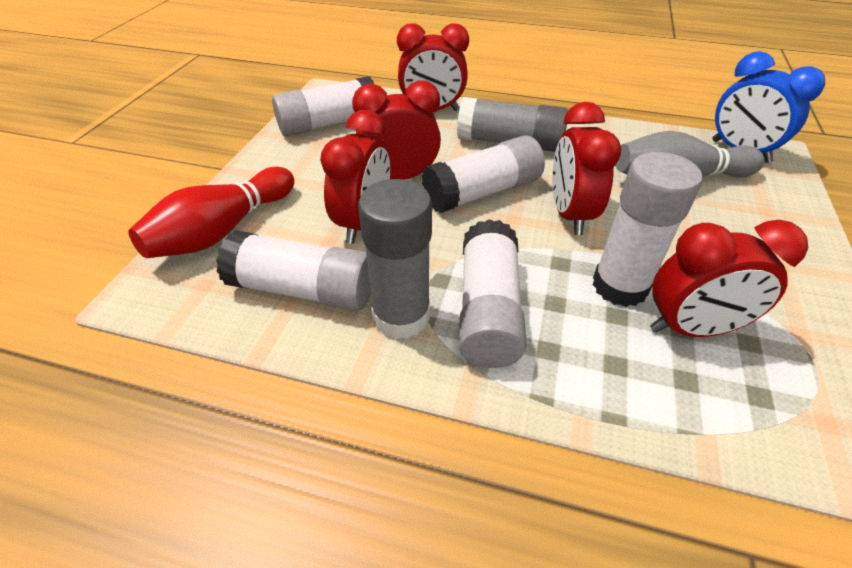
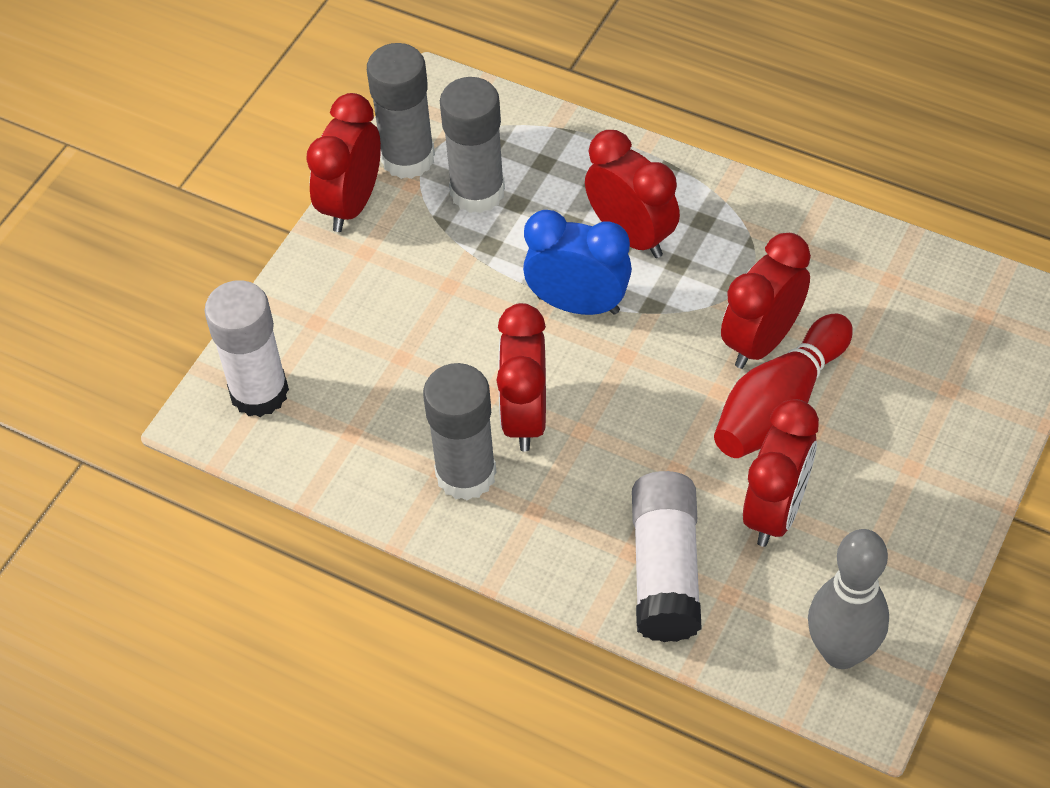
grey glue stick: 2 -> 3
white glue stick: 5 -> 2

